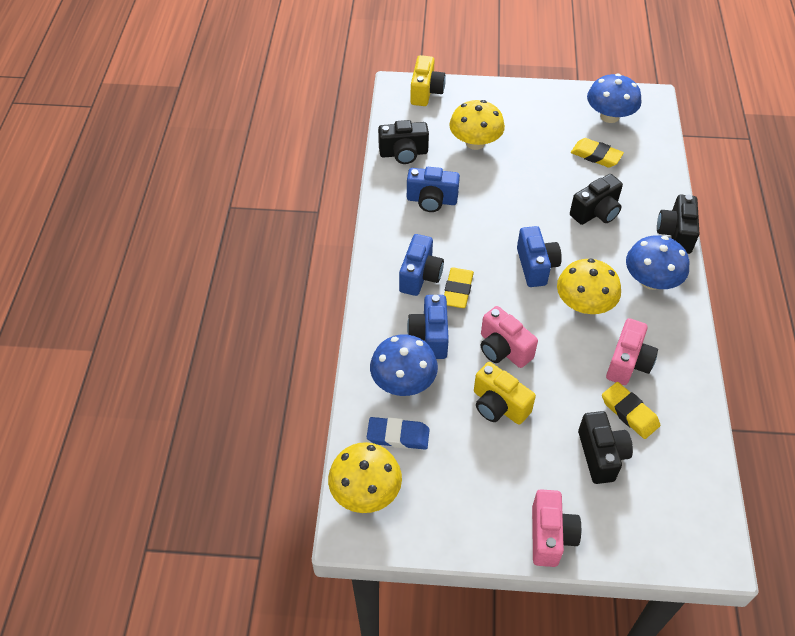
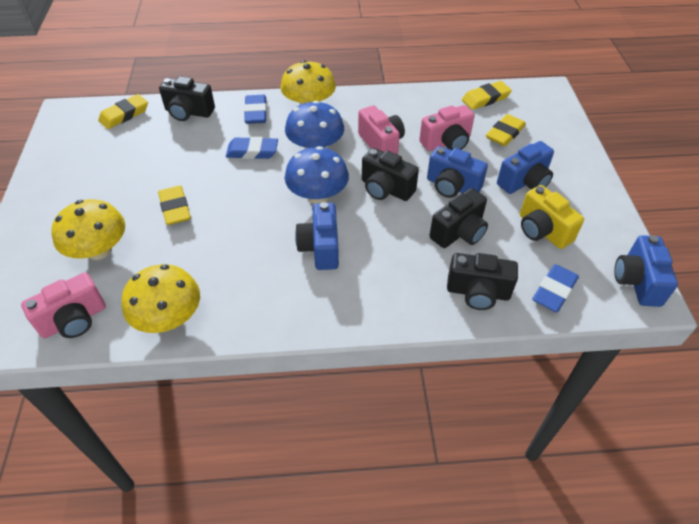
blue eraser: 1 -> 3
blue mushroom: 3 -> 2
yellow camera: 2 -> 1
yellow eraser: 3 -> 4

